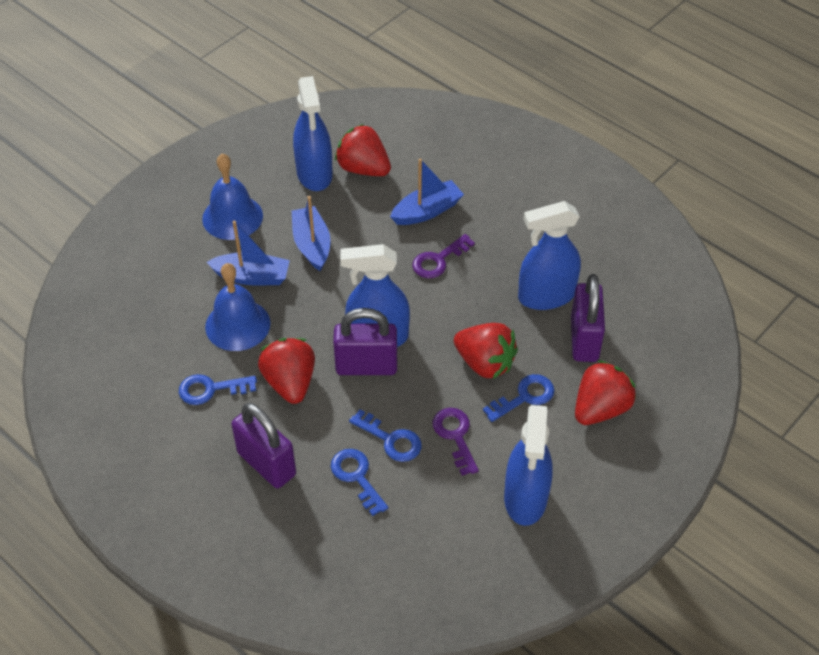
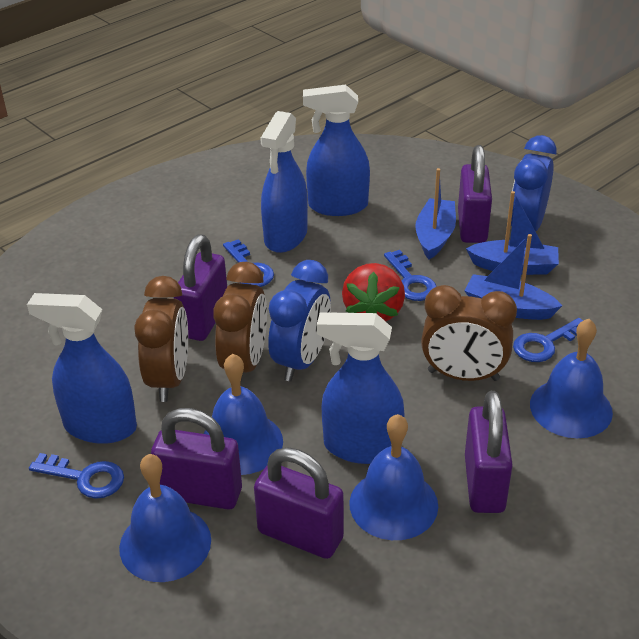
blue bell: 2 -> 4
blue clock: 0 -> 2
brown clock: 0 -> 3
purple key: 2 -> 0
purple padlock: 3 -> 5
red strawberry: 4 -> 1

